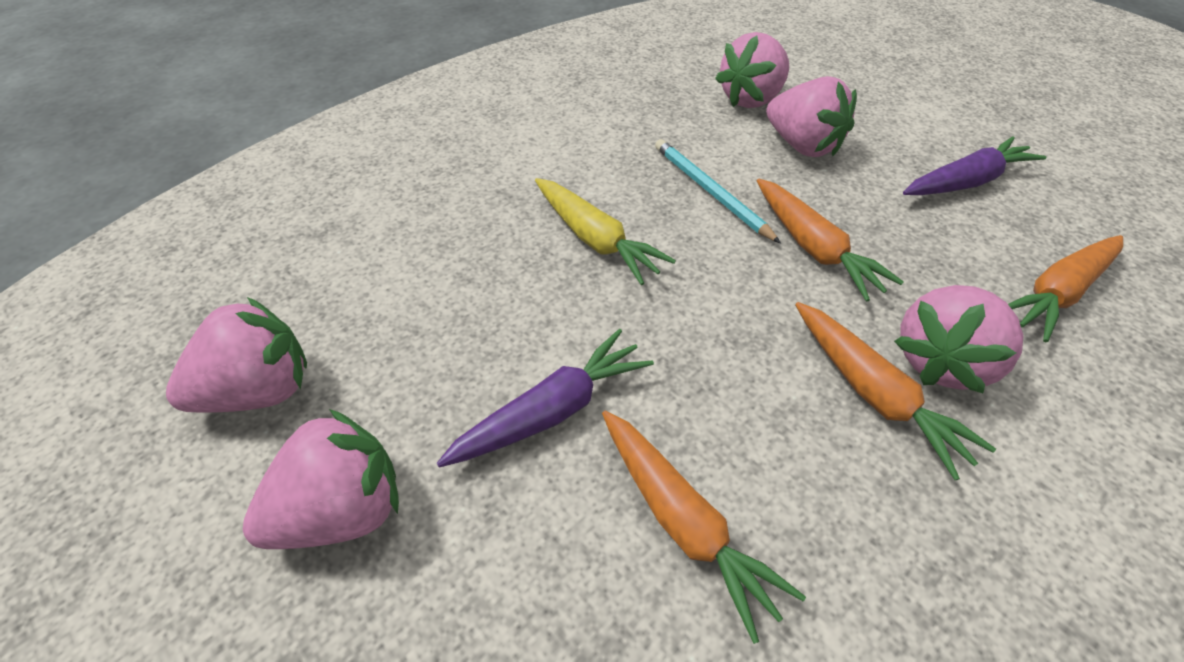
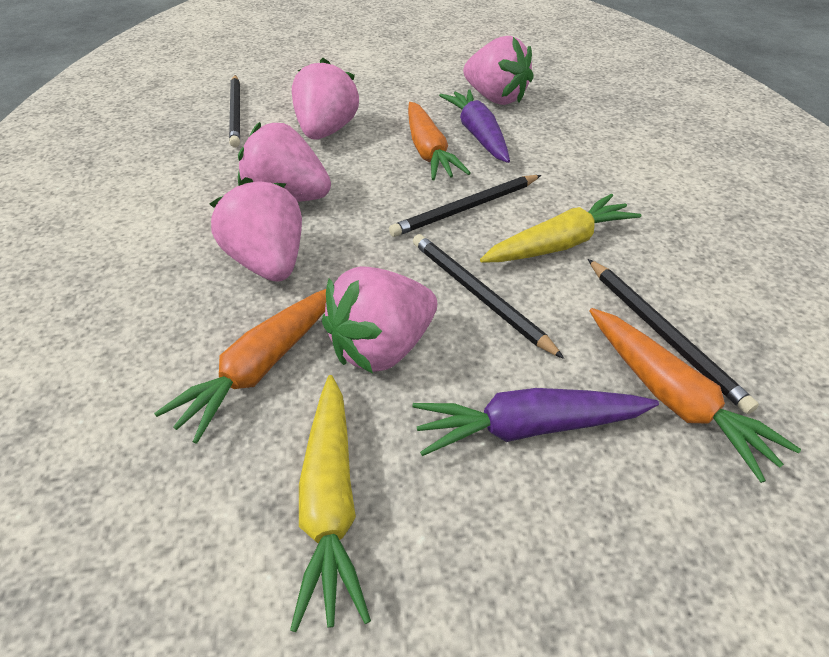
black pencil: 0 -> 4
orange carrot: 4 -> 3
turquoise pencil: 1 -> 0
yellow carrot: 1 -> 2

